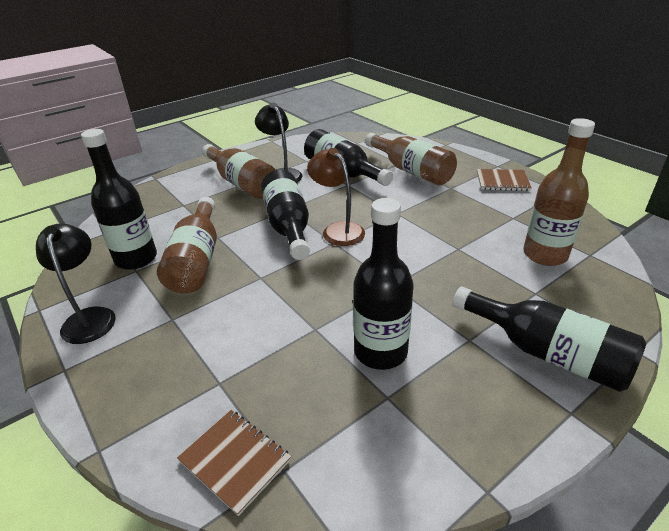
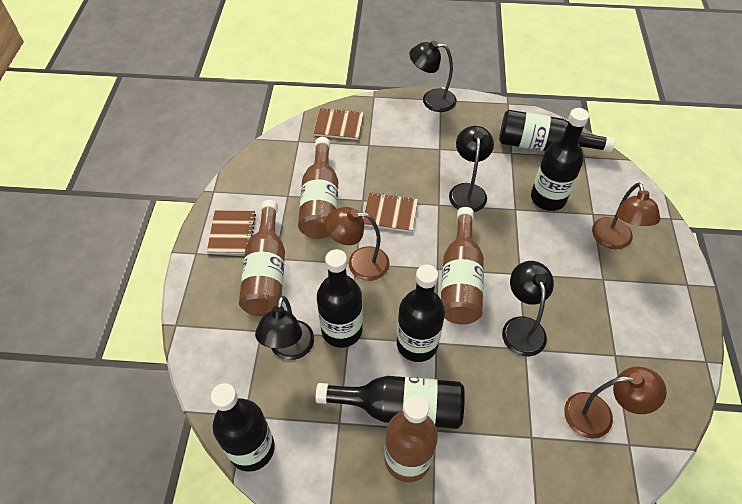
black bottle: 5 -> 6
black lamp: 2 -> 4
brown lamp: 1 -> 3
brown notebook: 2 -> 3

